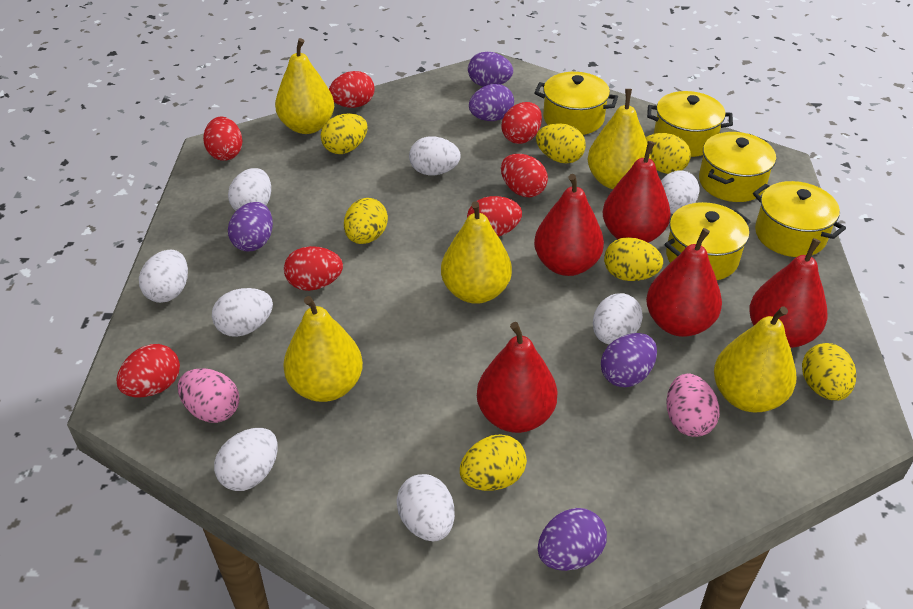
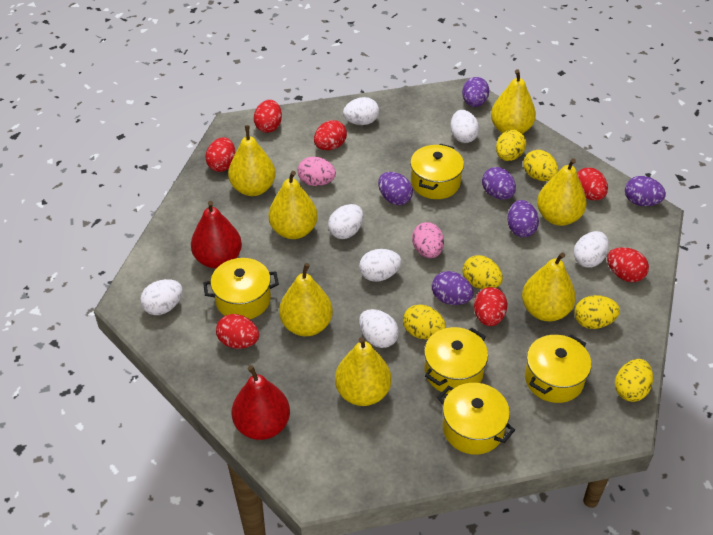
purple egg: 5 -> 6
red pear: 5 -> 2
white egg: 8 -> 7
yellow egg: 7 -> 6
yellow pear: 5 -> 7

